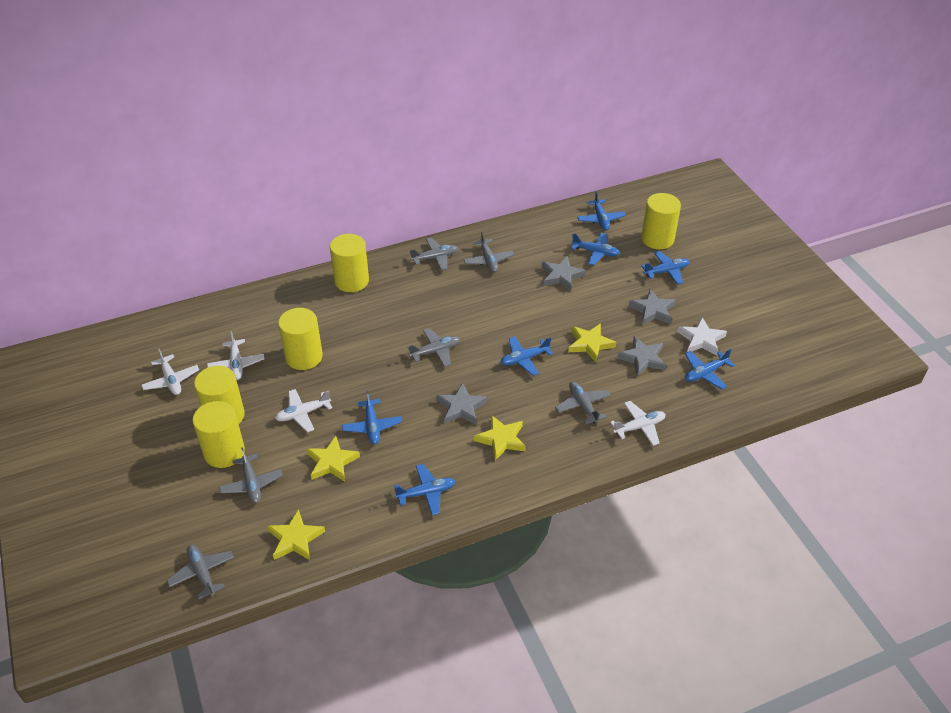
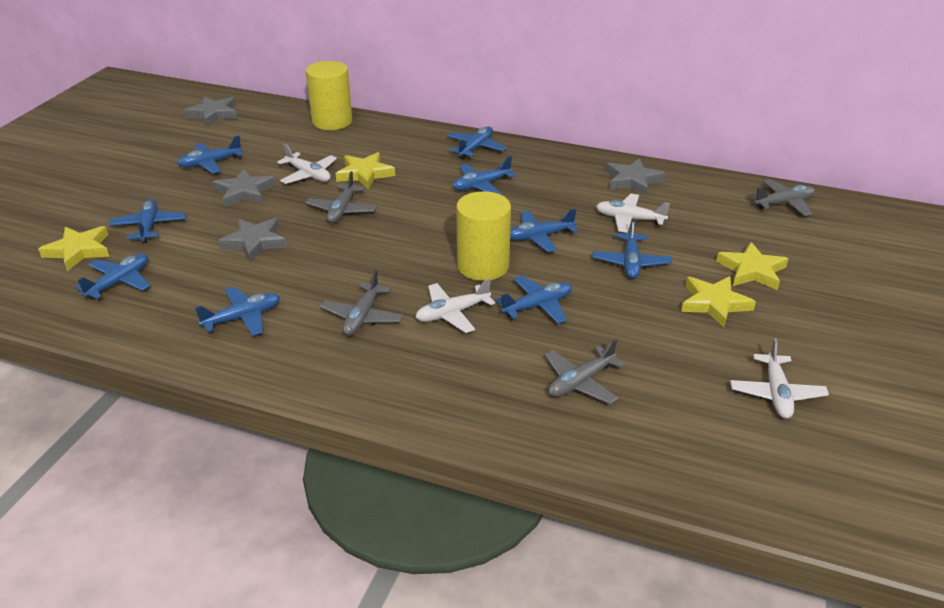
blue plane: 7 -> 9
grey plane: 6 -> 4
white star: 1 -> 0
yellow cylinder: 5 -> 2

